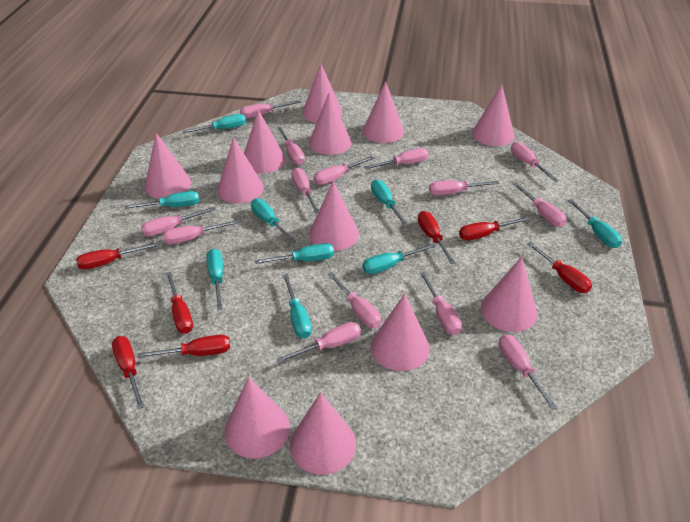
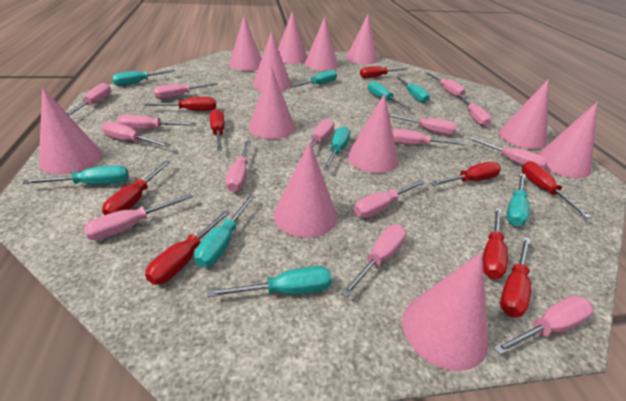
pink screwdriver: 14 -> 15
red screwdriver: 7 -> 9

